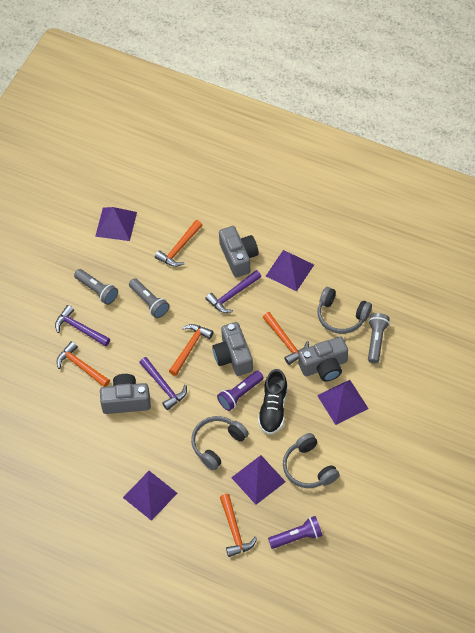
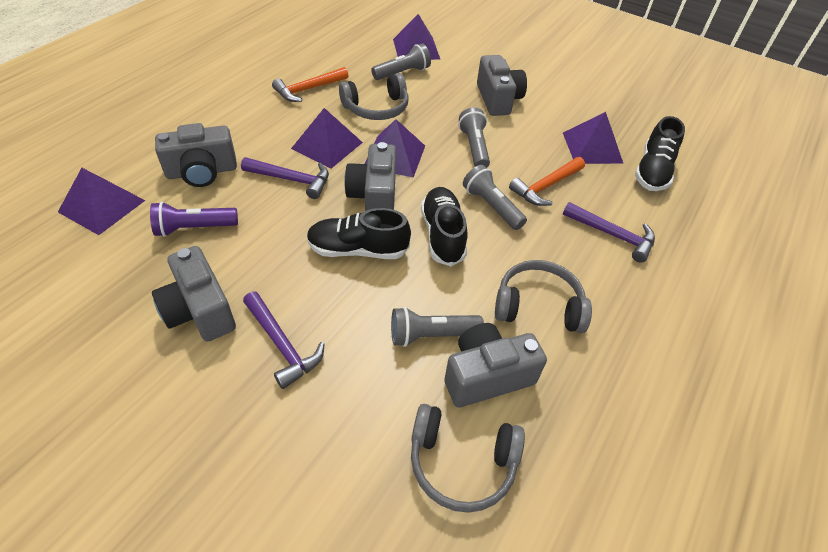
black shoe: 1 -> 3
grey camera: 4 -> 5
grey flashlight: 3 -> 4
orange hammer: 5 -> 2
purple flashlight: 2 -> 1

